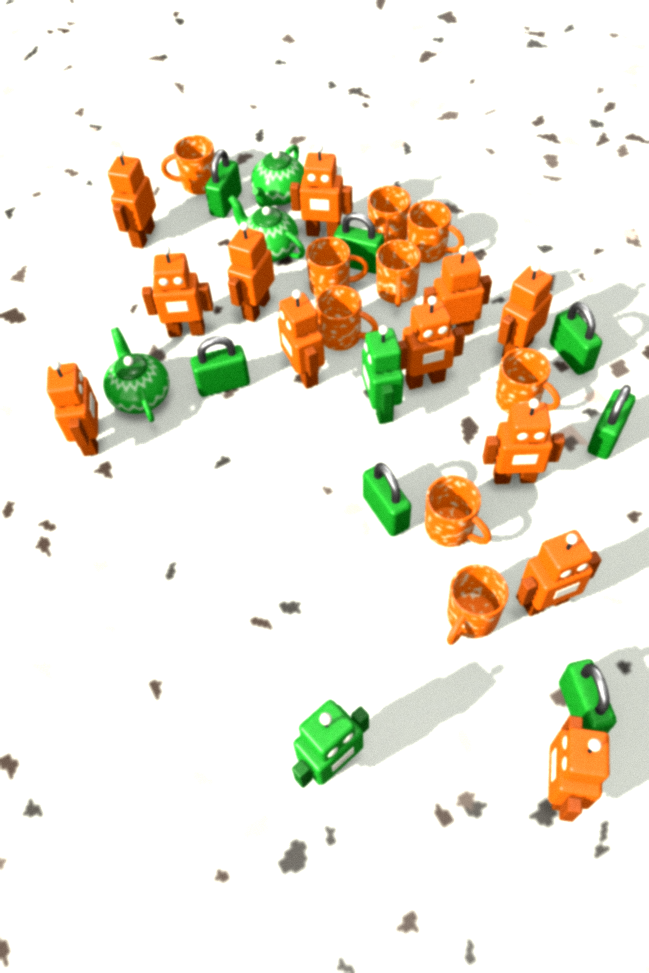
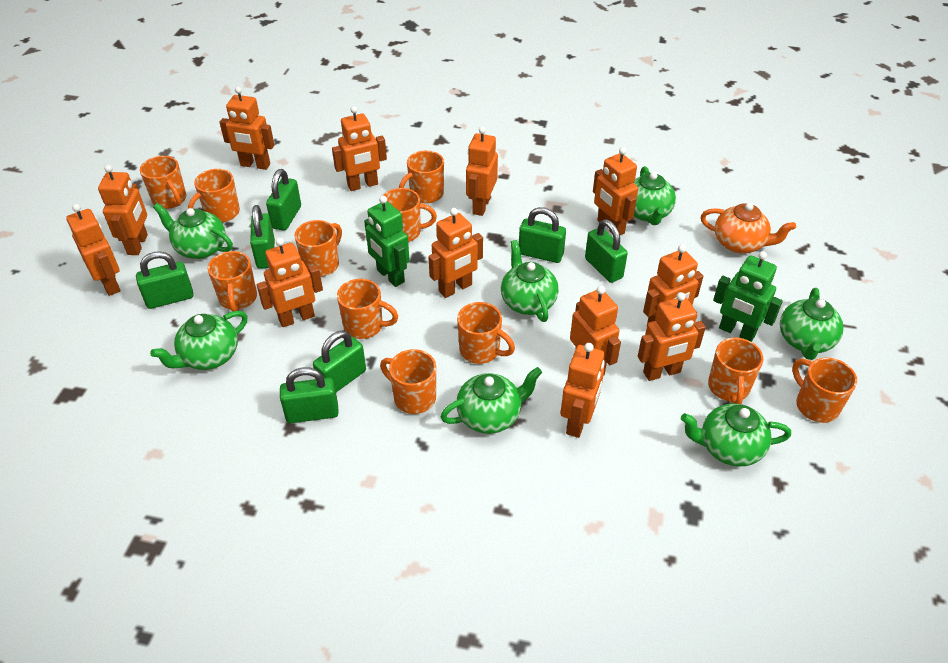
green teapot: 3 -> 7
orange mug: 9 -> 11
orange teapot: 0 -> 1

